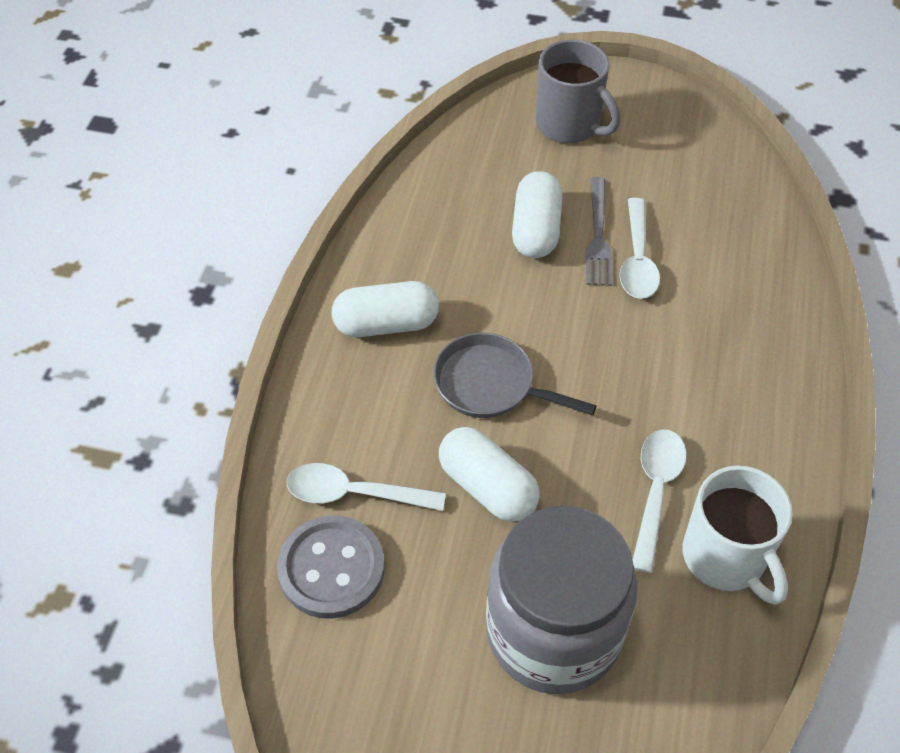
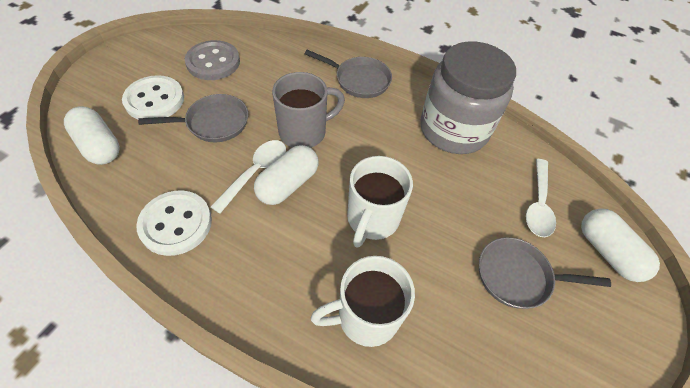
grey fork: 1 -> 0
grey pan: 1 -> 3
white button: 0 -> 2
white mug: 1 -> 2
white spoon: 3 -> 2

